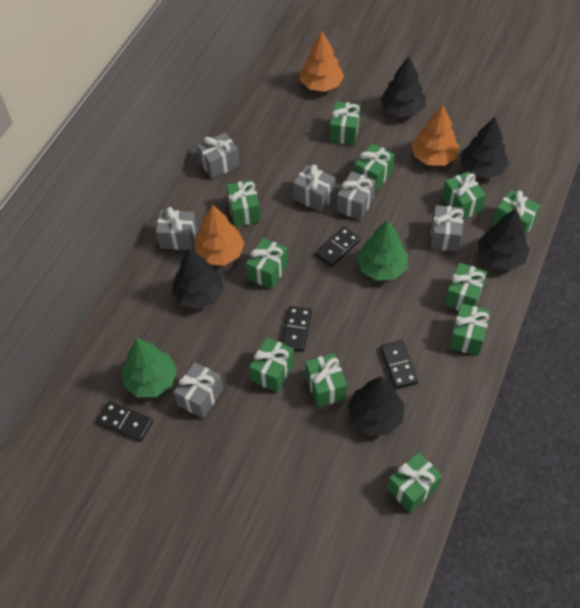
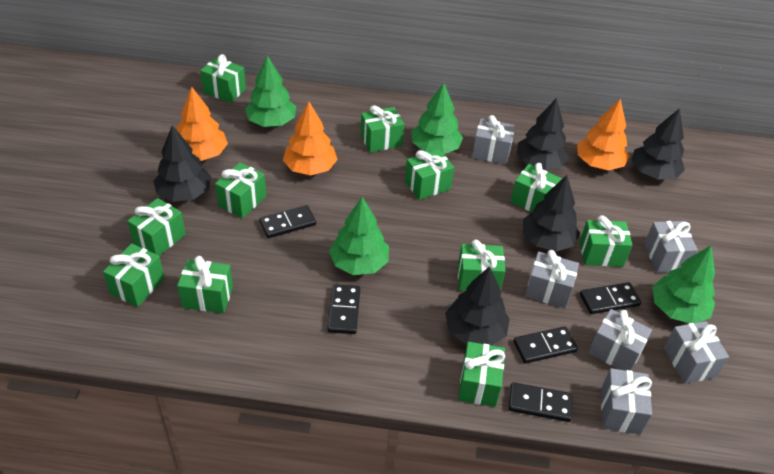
black domino: 4 -> 5
green tree: 2 -> 4

